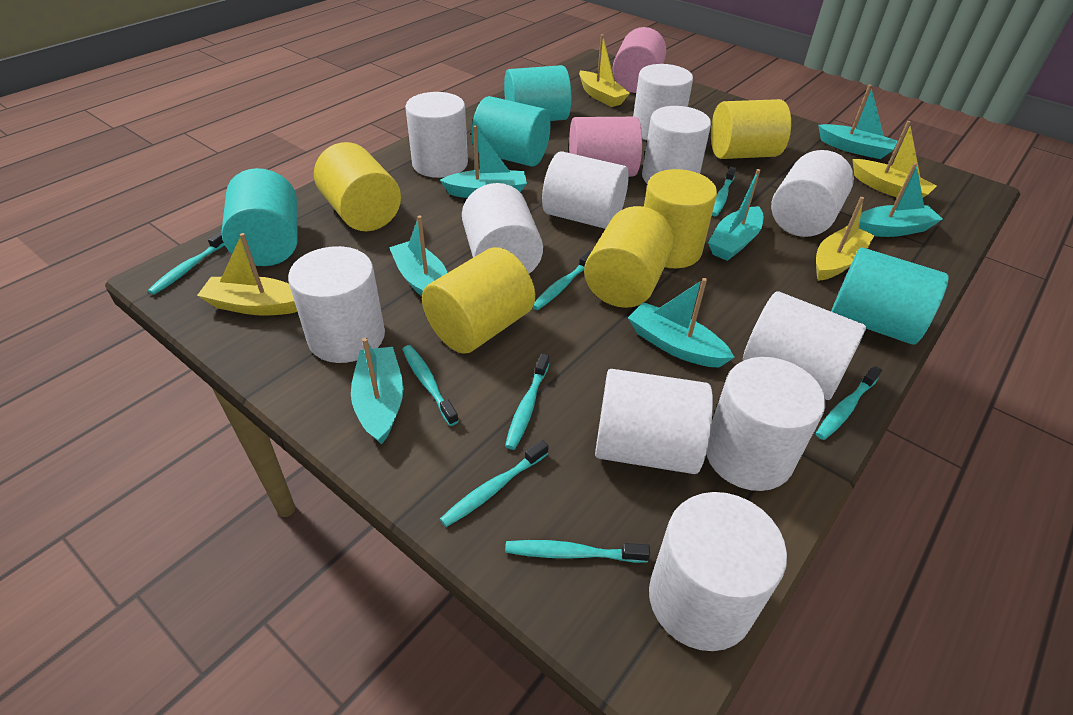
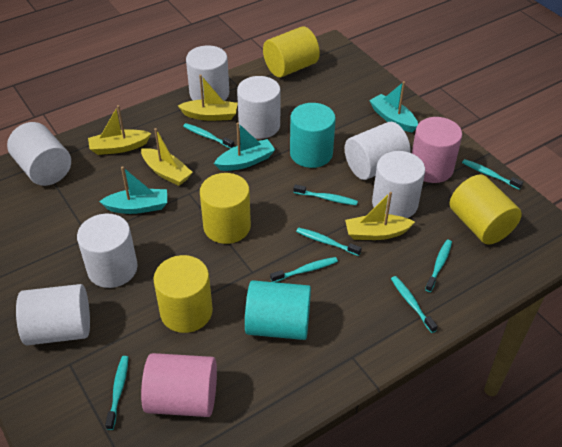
turquoise boat: 7 -> 3
turquoise cylinder: 4 -> 2
white cylinder: 11 -> 7
yellow cylinder: 5 -> 4

